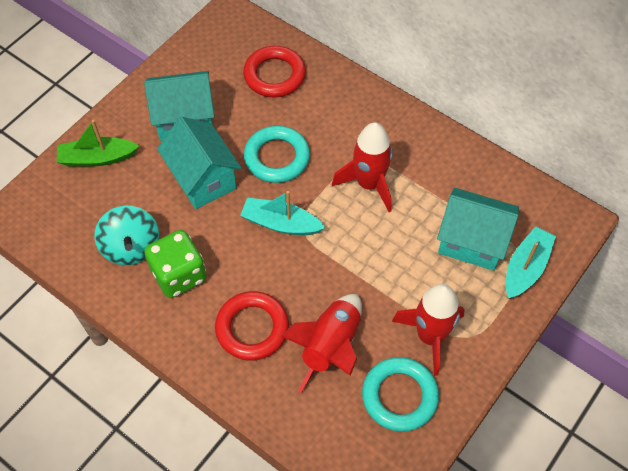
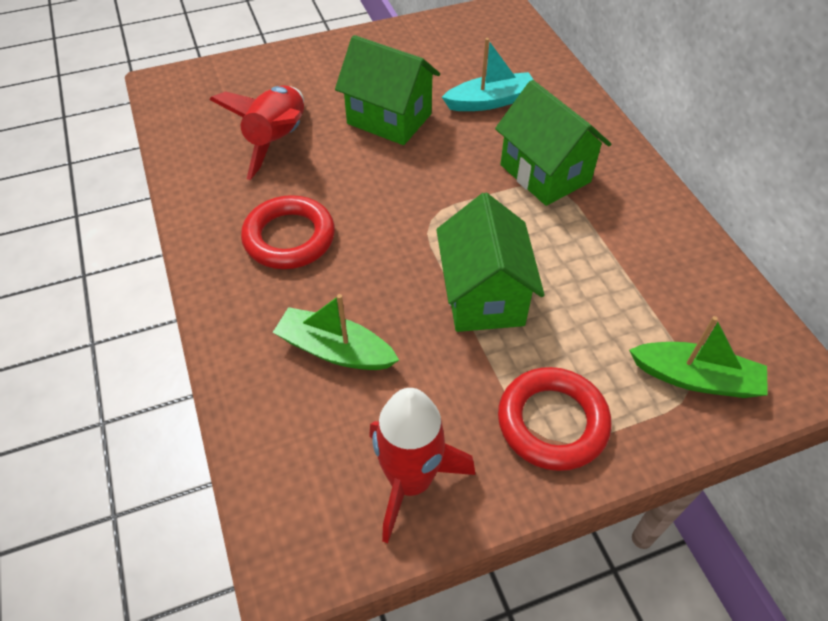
green boat: 1 -> 2
green dice: 1 -> 0
green house: 0 -> 3
red rocket: 3 -> 2
turquoise boat: 2 -> 1
turquoise house: 3 -> 0
turquoise ring: 2 -> 0
turquoise spinning top: 1 -> 0

